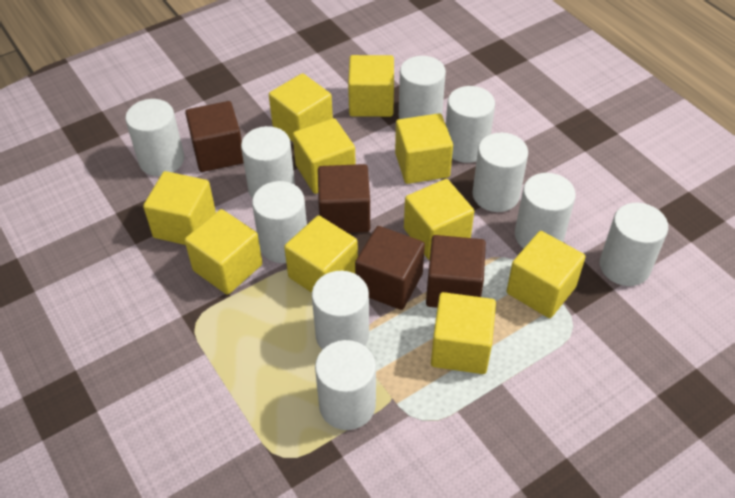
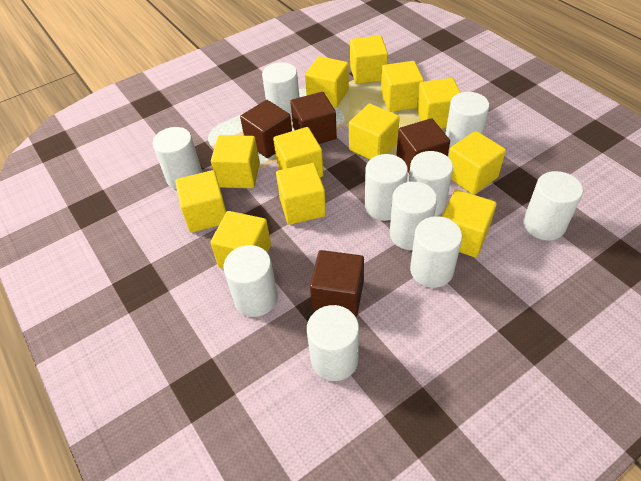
yellow cube: 10 -> 12

